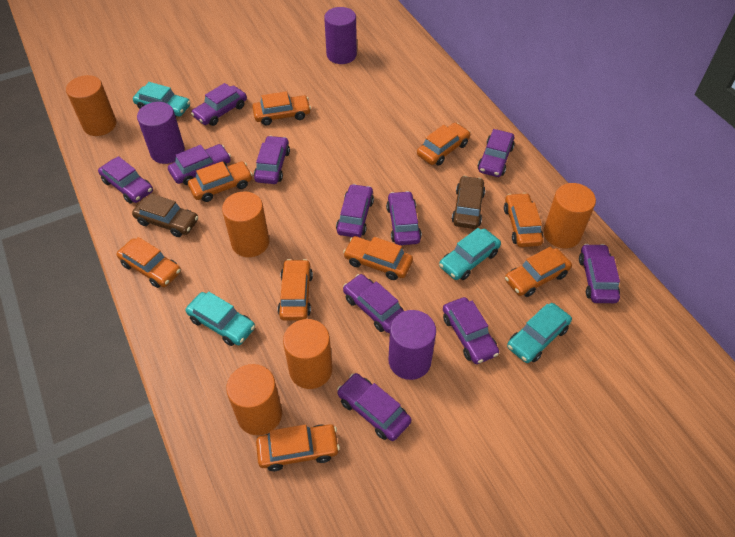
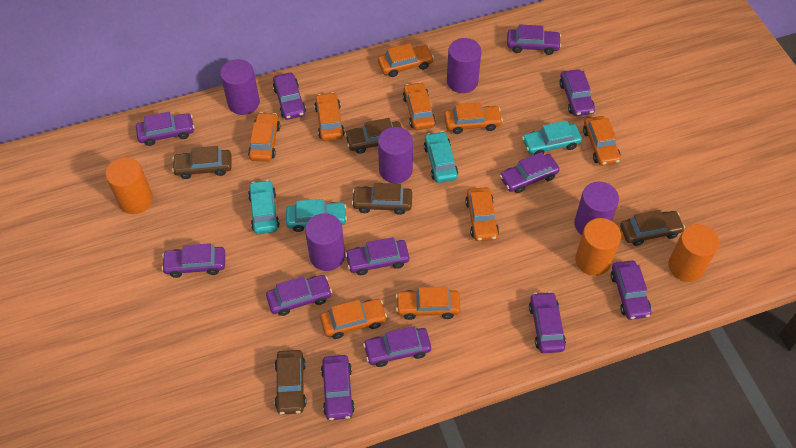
brown car: 2 -> 5
orange cylinder: 5 -> 3
purple car: 11 -> 12
purple cylinder: 3 -> 5

